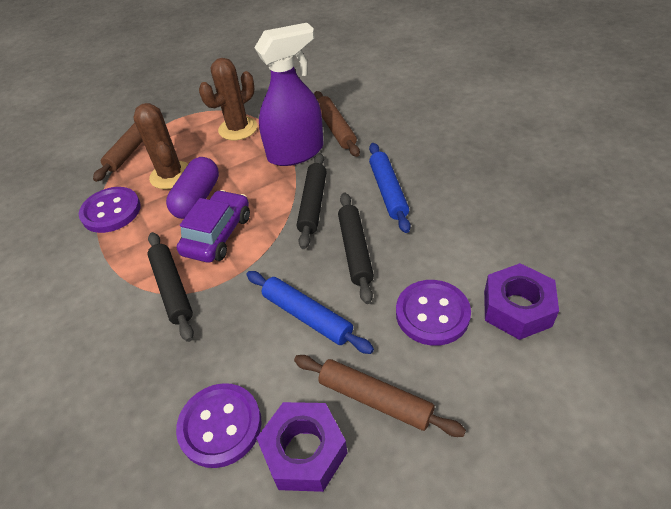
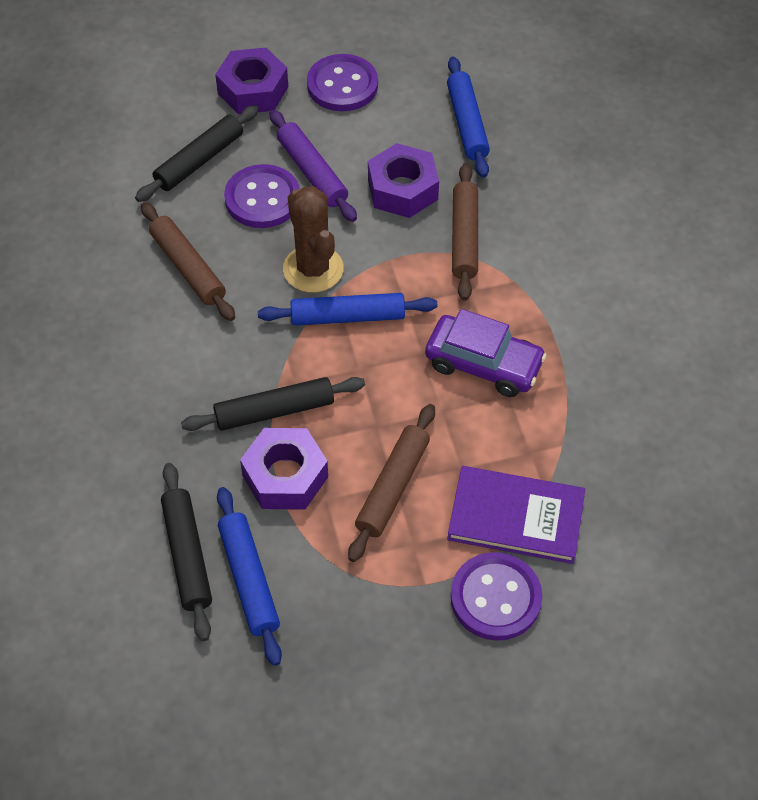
blue rolling pin: 2 -> 3
brown cactus: 2 -> 1
purple book: 0 -> 1
purple capsule: 1 -> 0
purple nut: 2 -> 3
purple rolling pin: 0 -> 1
purple spray bottle: 1 -> 0

